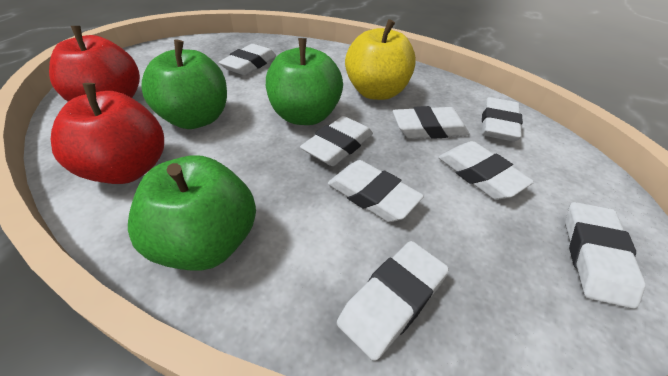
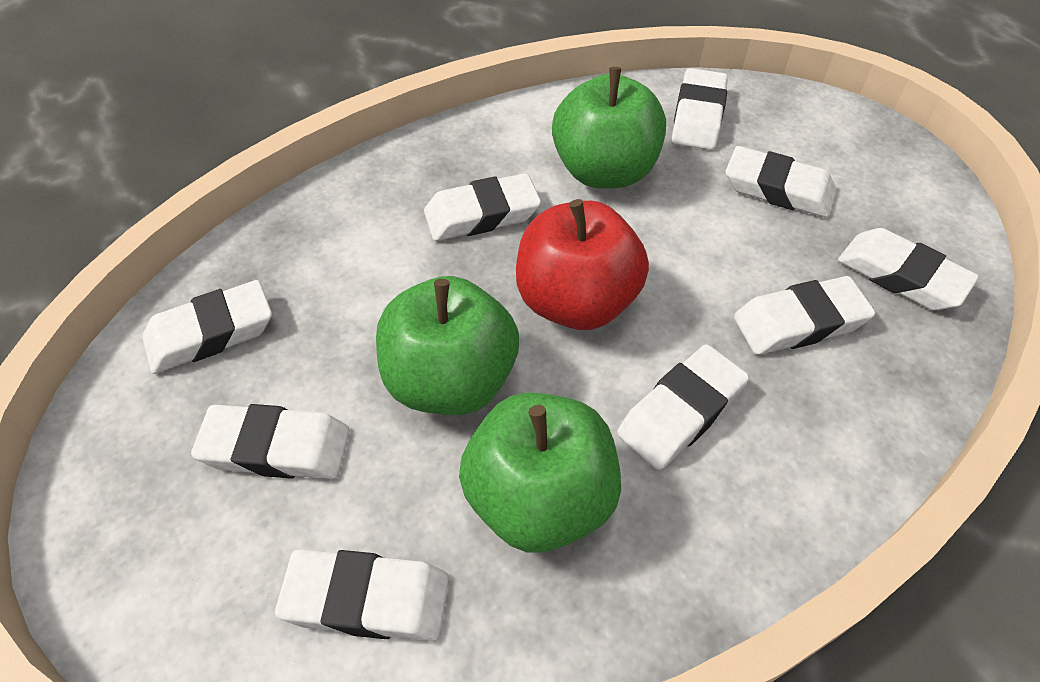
red apple: 2 -> 1
white eraser: 8 -> 9
yellow apple: 1 -> 0

